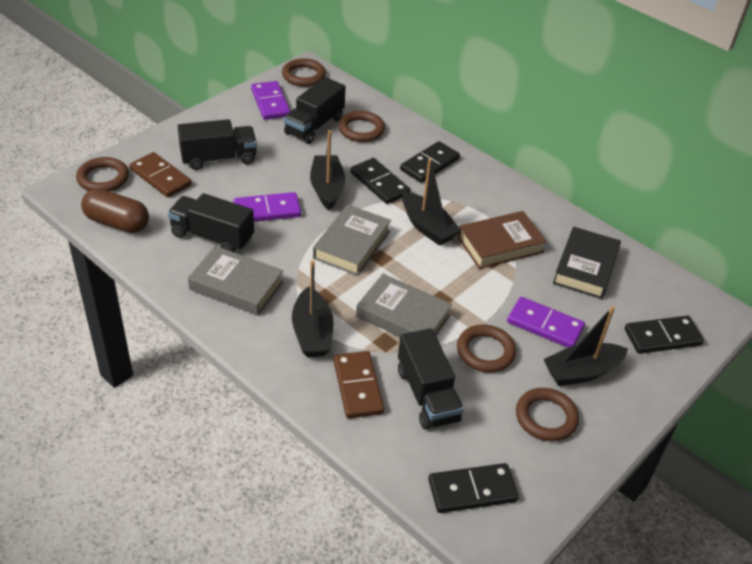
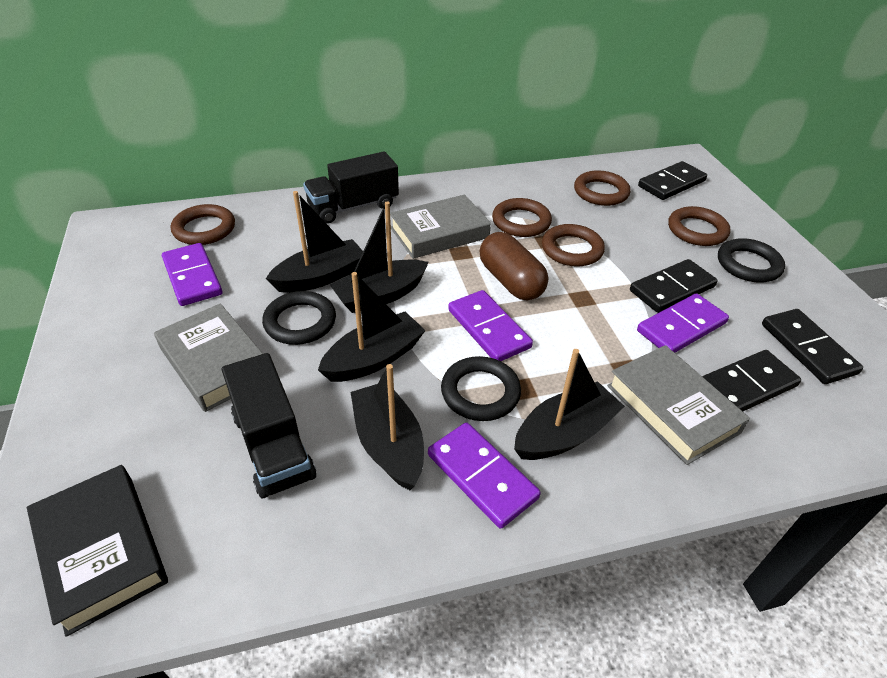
black boat: 4 -> 5
black ring: 0 -> 3
black truck: 4 -> 2
brown book: 1 -> 0
brown domino: 2 -> 0
purple domino: 3 -> 4

